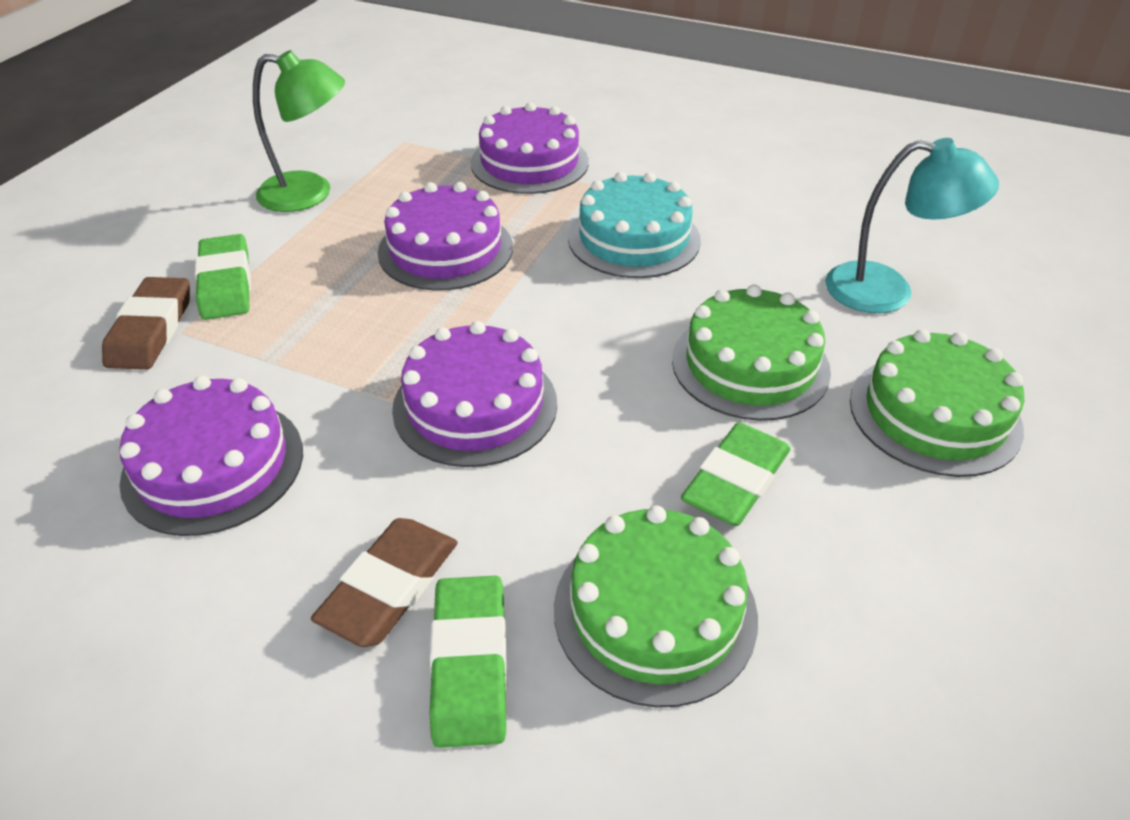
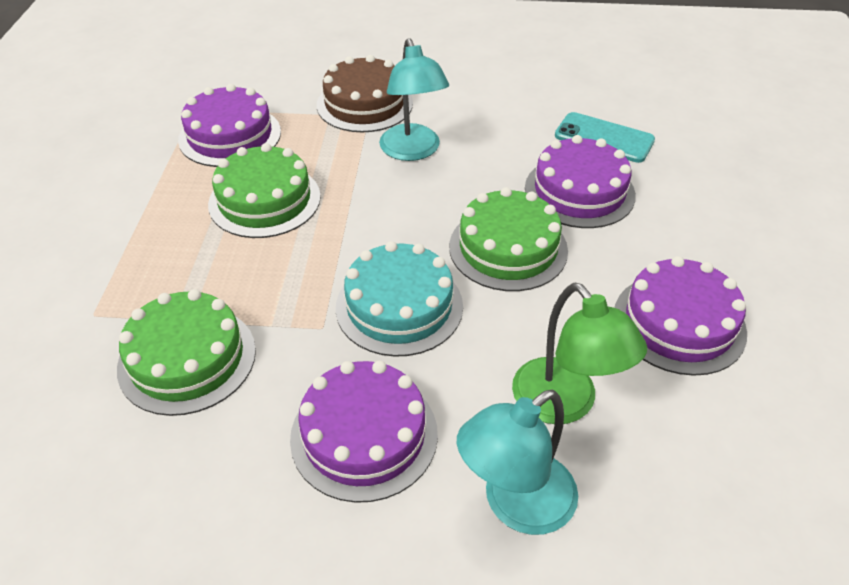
brown cake: 0 -> 1
brown eraser: 2 -> 0
green eraser: 3 -> 0
turquoise lamp: 1 -> 2
turquoise phone: 0 -> 1

